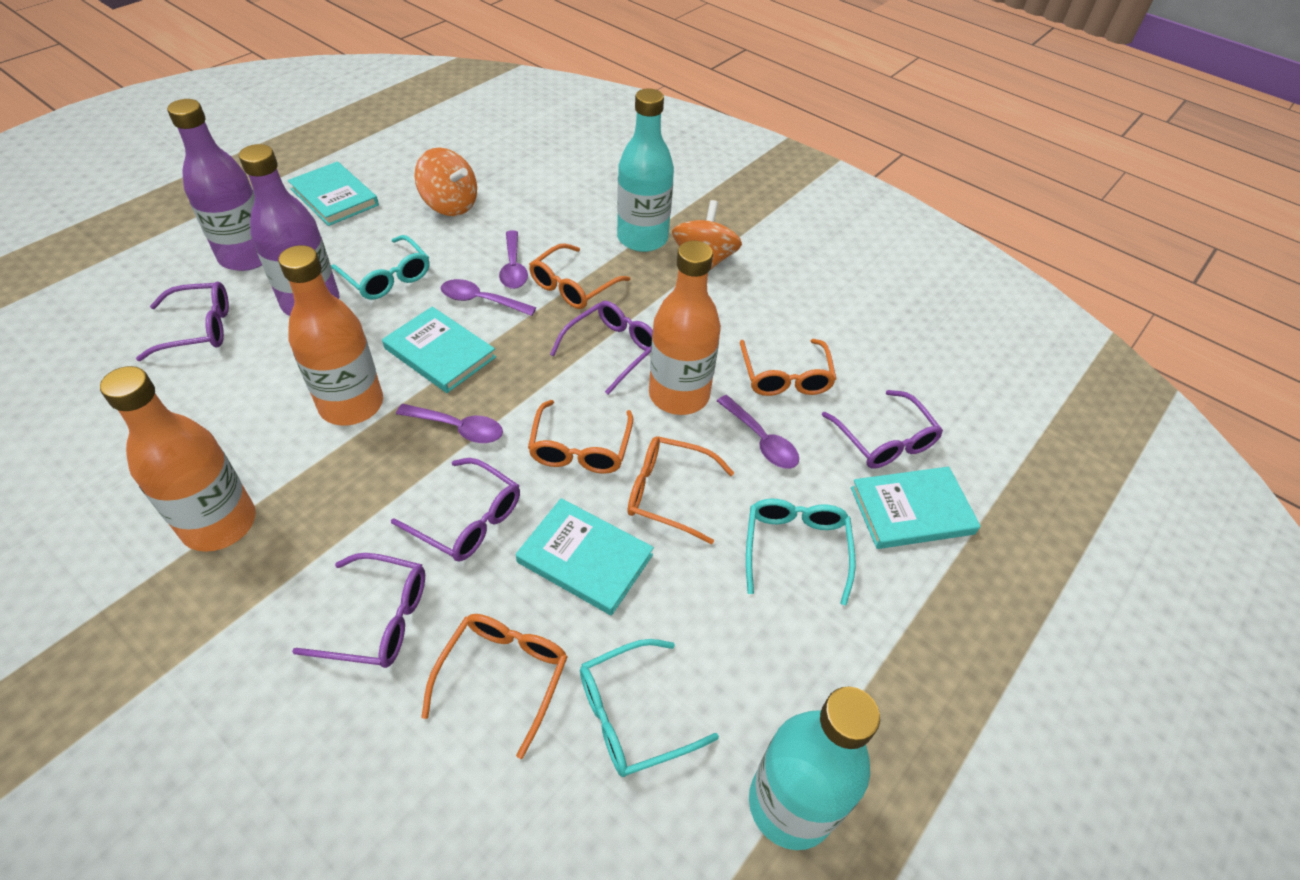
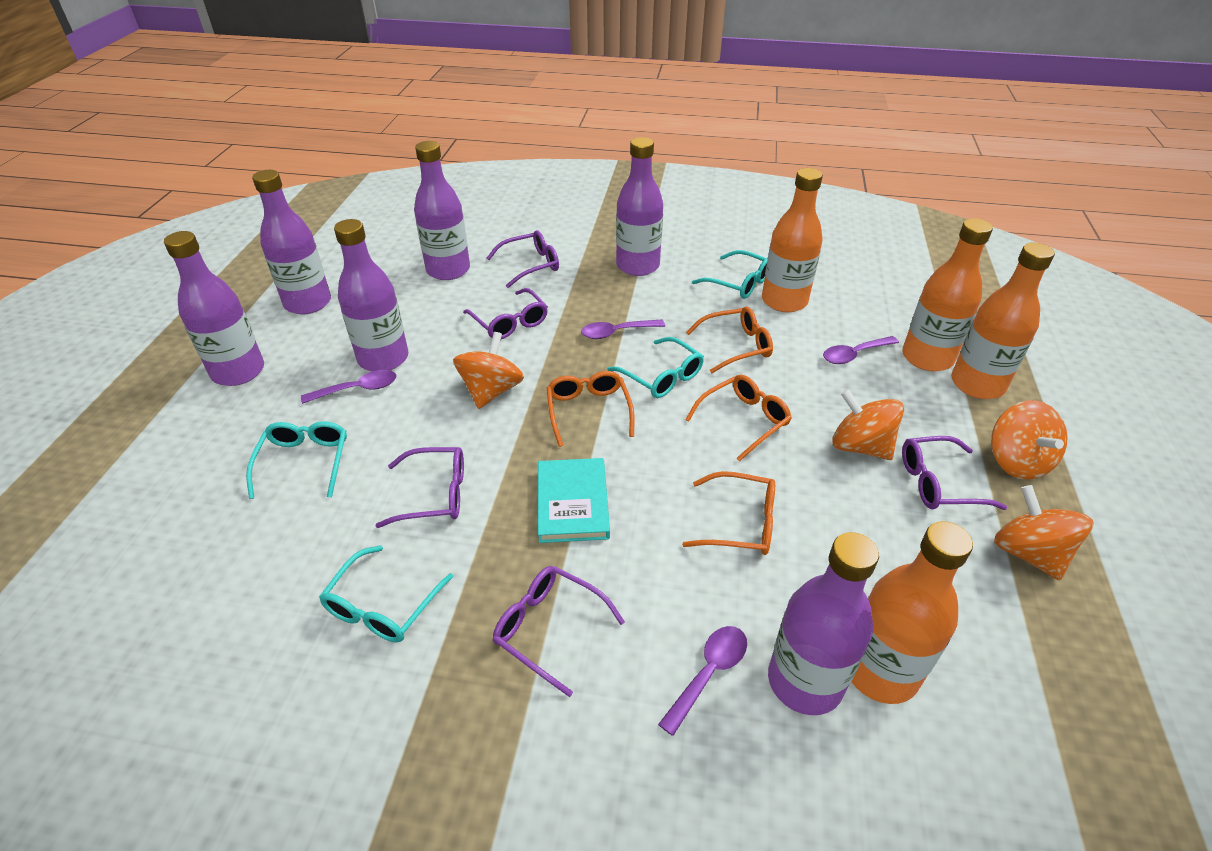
orange bottle: 3 -> 4
orange glasses: 5 -> 4
orange spinning top: 2 -> 4
purple bottle: 2 -> 6
turquoise book: 4 -> 1
turquoise bottle: 2 -> 0
turquoise glasses: 3 -> 4

